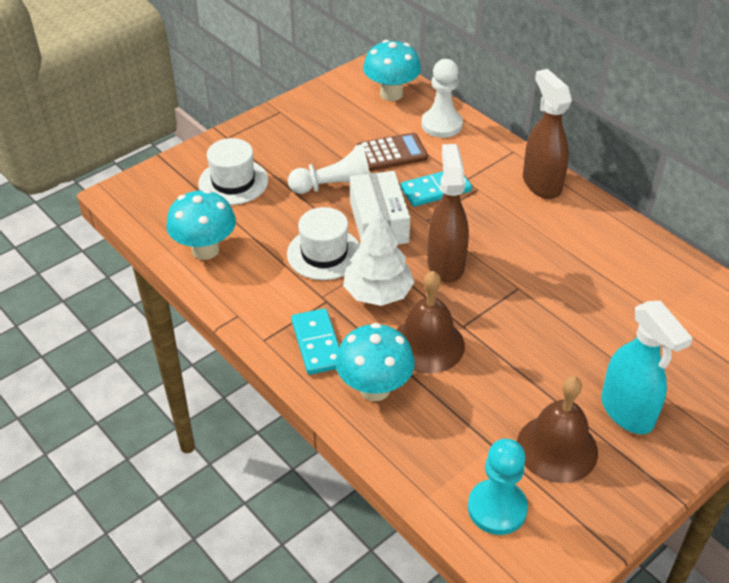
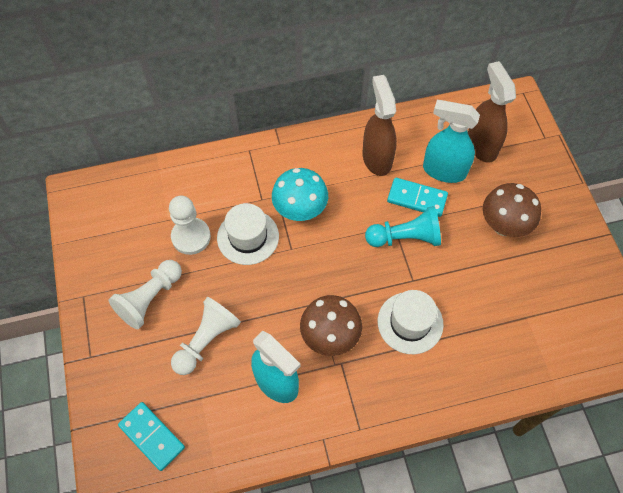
brown bell: 2 -> 0
brown calculator: 1 -> 0
brown mushroom: 0 -> 2
turquoise mushroom: 3 -> 1
turquoise spray bottle: 1 -> 2
white box: 1 -> 0
white pawn: 2 -> 3
white tree: 1 -> 0

